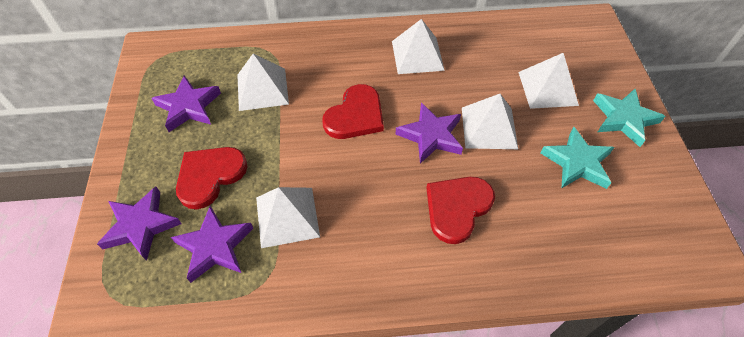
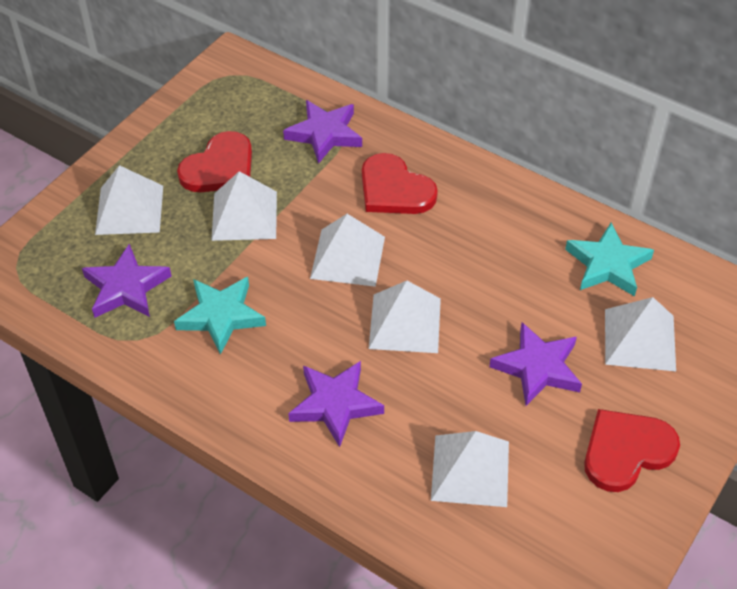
white pyramid: 5 -> 6

